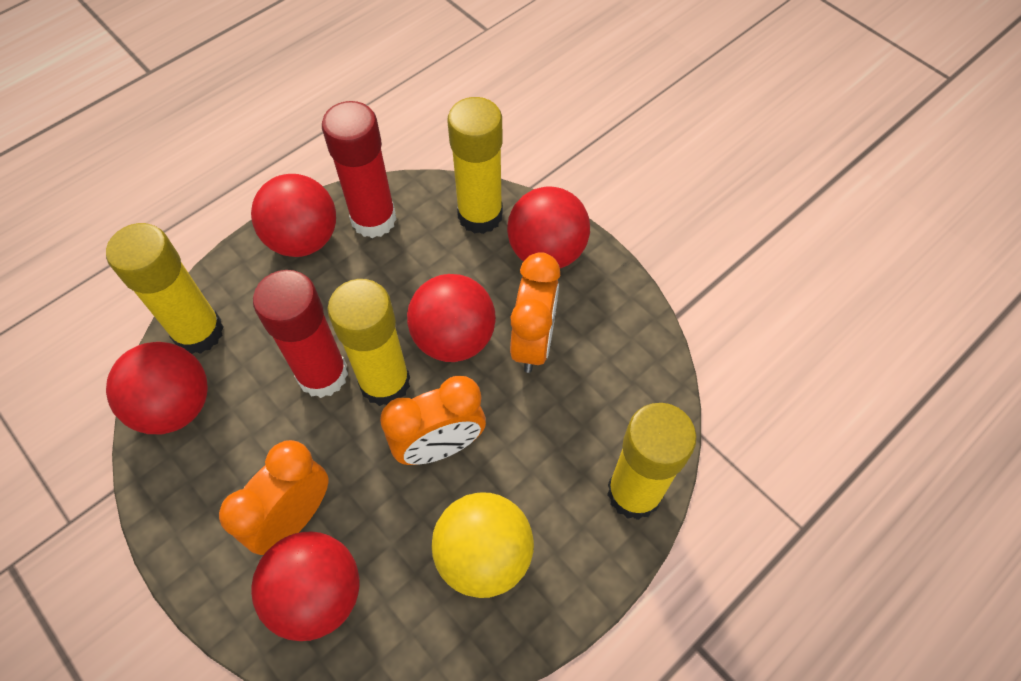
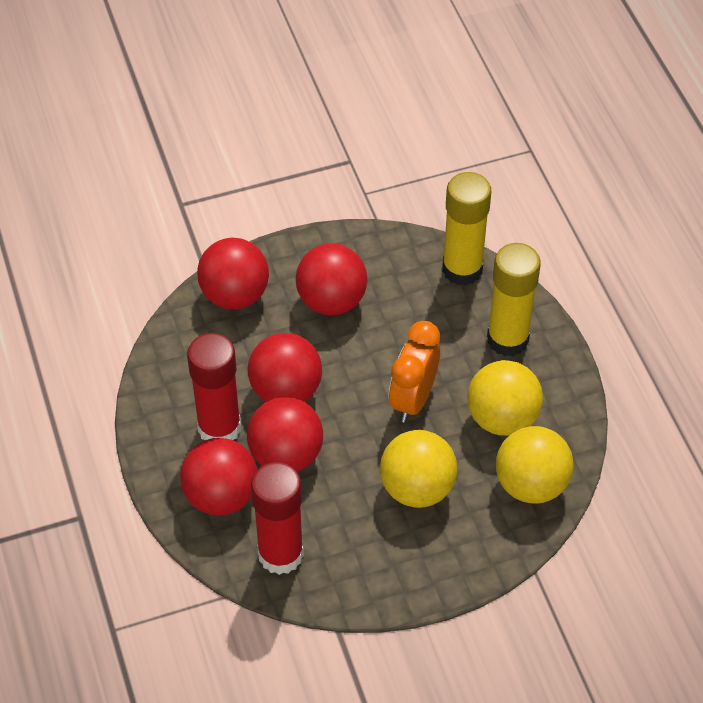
orange clock: 3 -> 1
yellow ball: 1 -> 3
yellow glue stick: 4 -> 2

